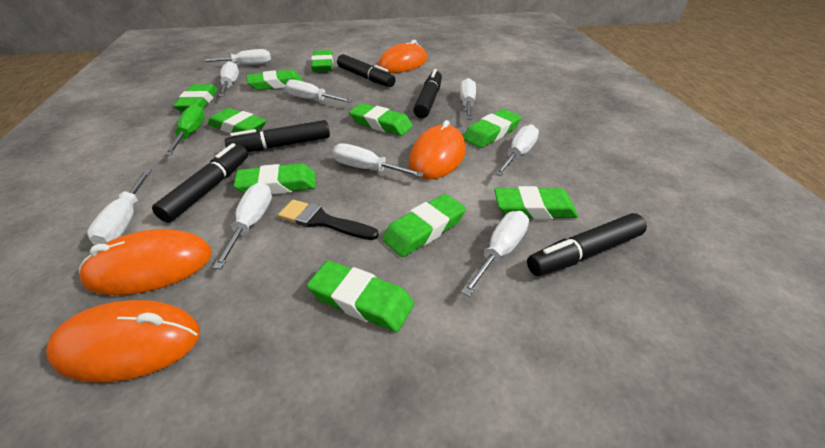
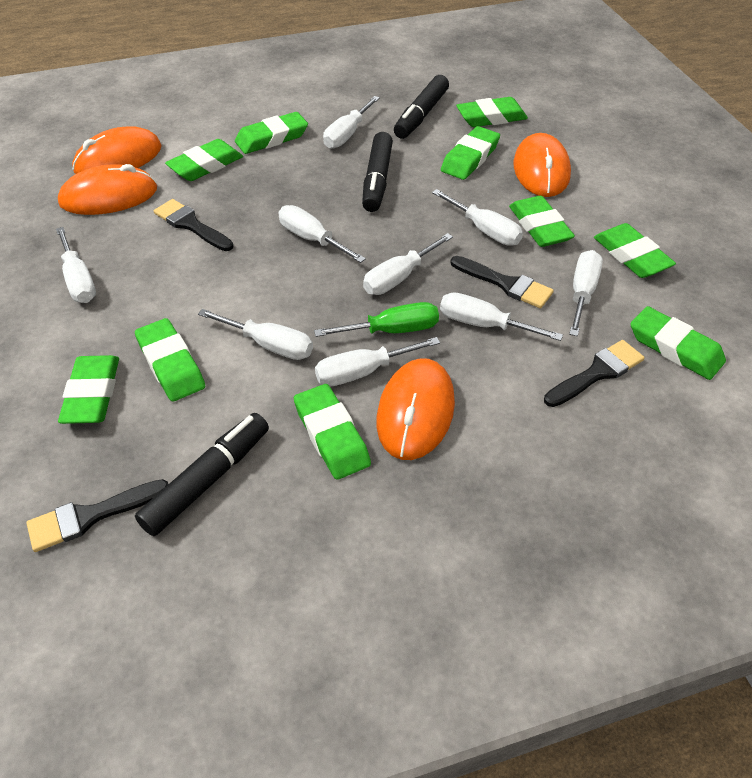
black brush: 1 -> 4
black marker: 5 -> 3

